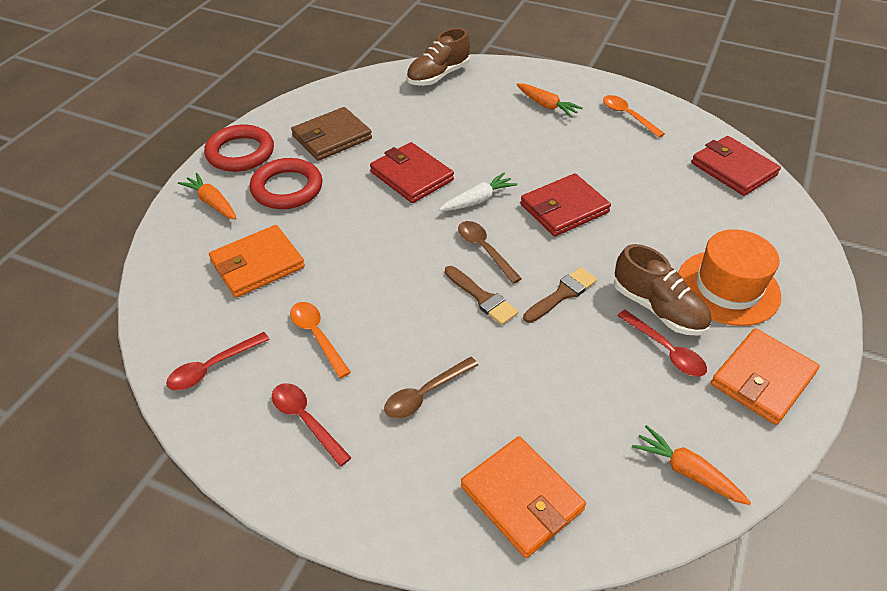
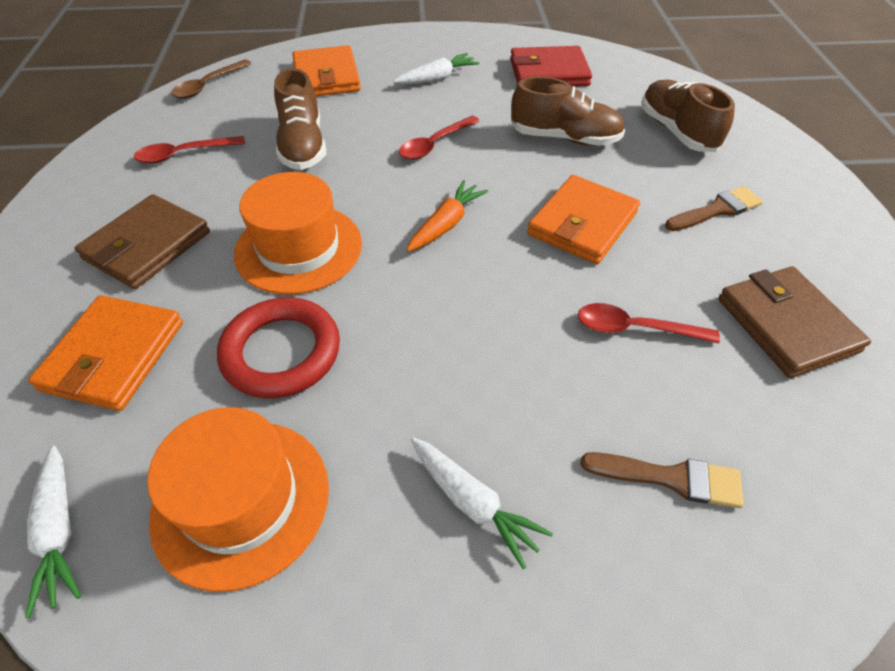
brown shoe: 2 -> 3
brown spoon: 2 -> 1
brown wallet: 1 -> 2
orange carrot: 3 -> 1
orange hat: 1 -> 2
orange spoon: 2 -> 0
red ring: 2 -> 1
red wallet: 3 -> 1
white carrot: 1 -> 3

